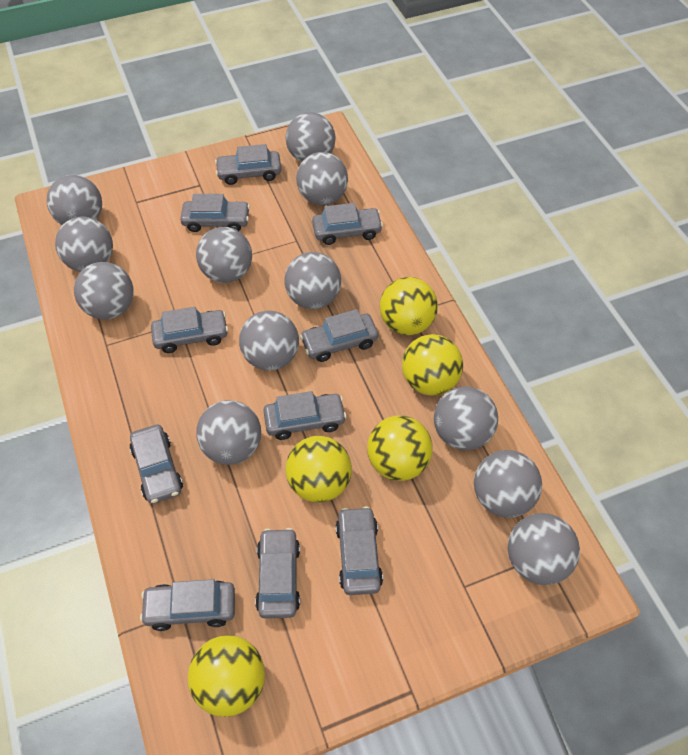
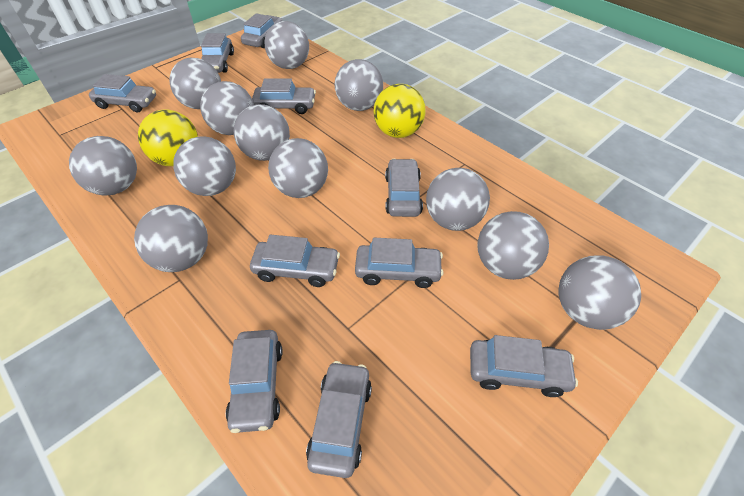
yellow ball: 5 -> 2

